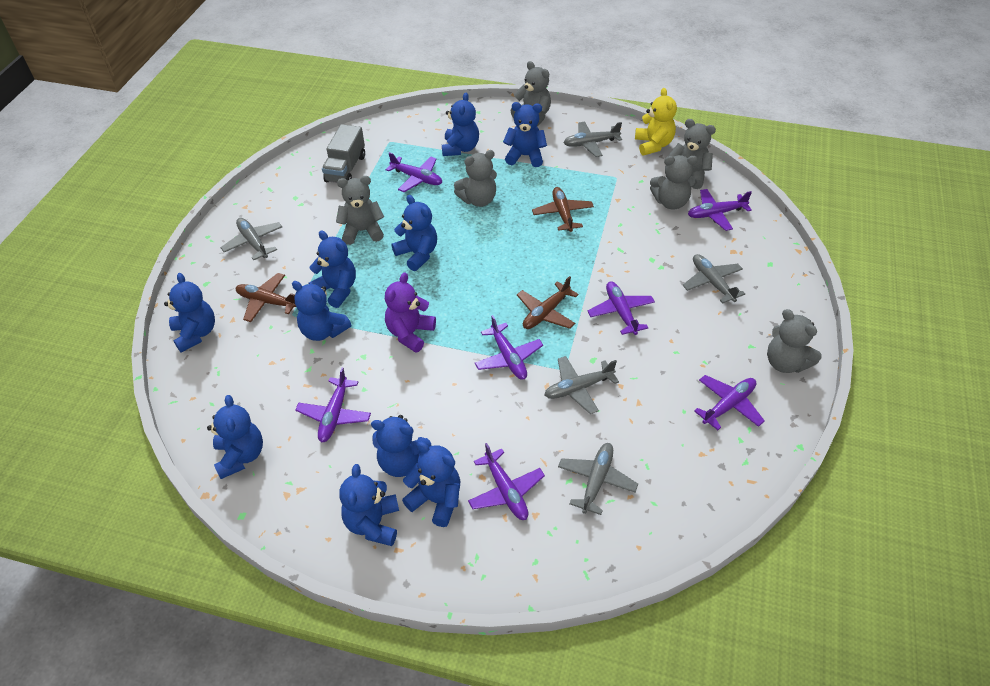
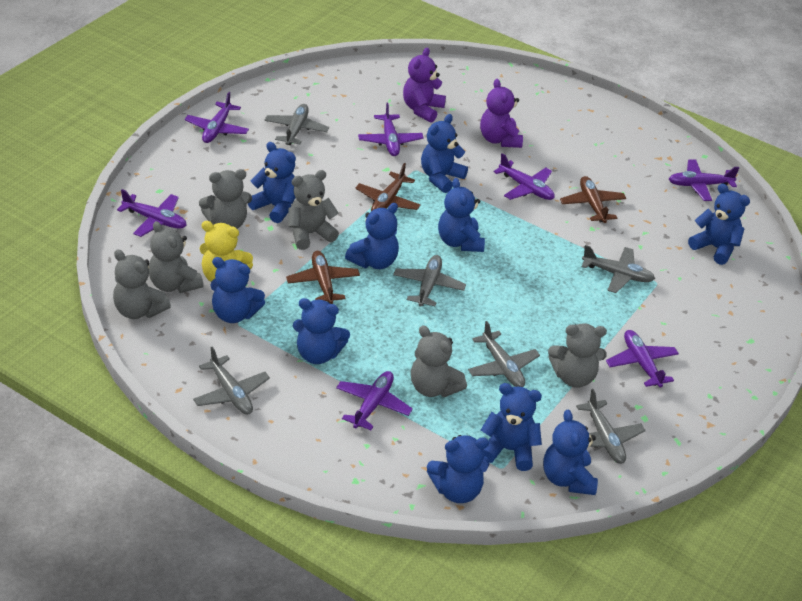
grey plane: 5 -> 6
grey truck: 1 -> 0
purple teddy bear: 1 -> 2

